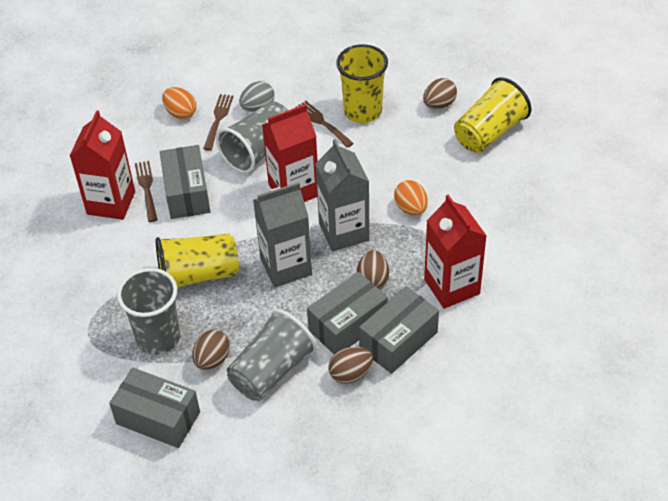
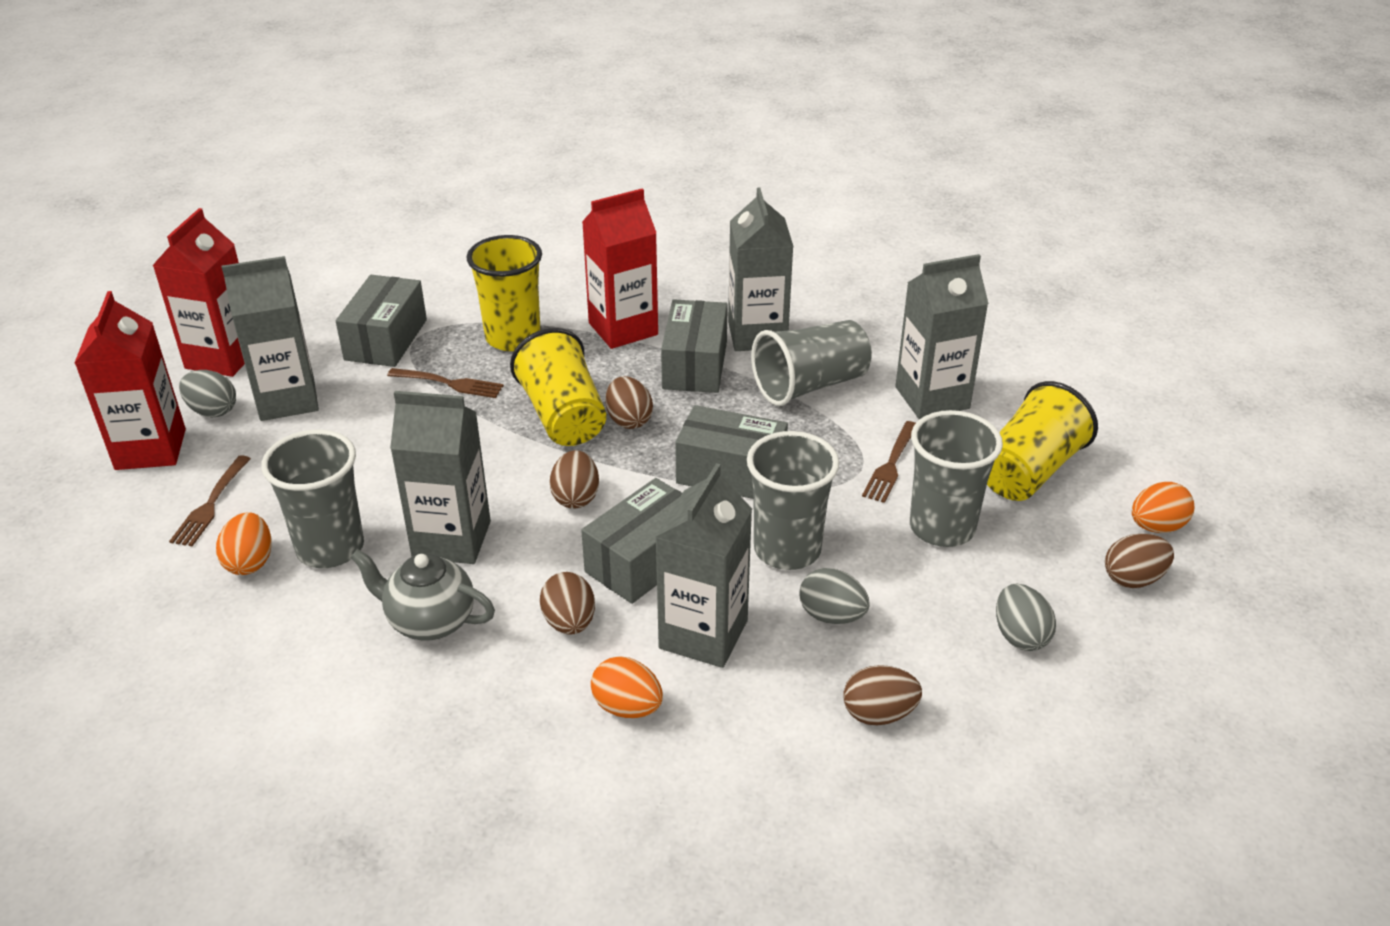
brown egg: 4 -> 5
grey carton: 2 -> 5
grey cup: 3 -> 4
grey egg: 1 -> 3
grey teapot: 0 -> 1
orange egg: 2 -> 3

